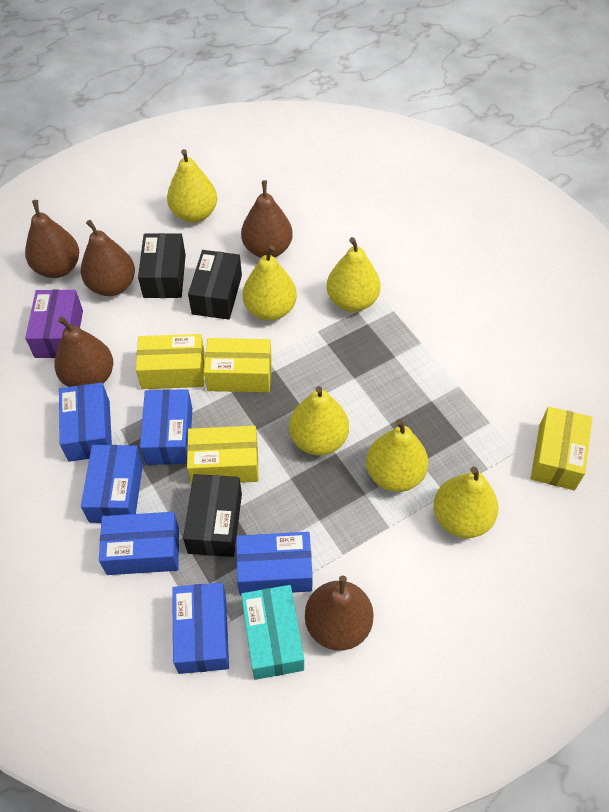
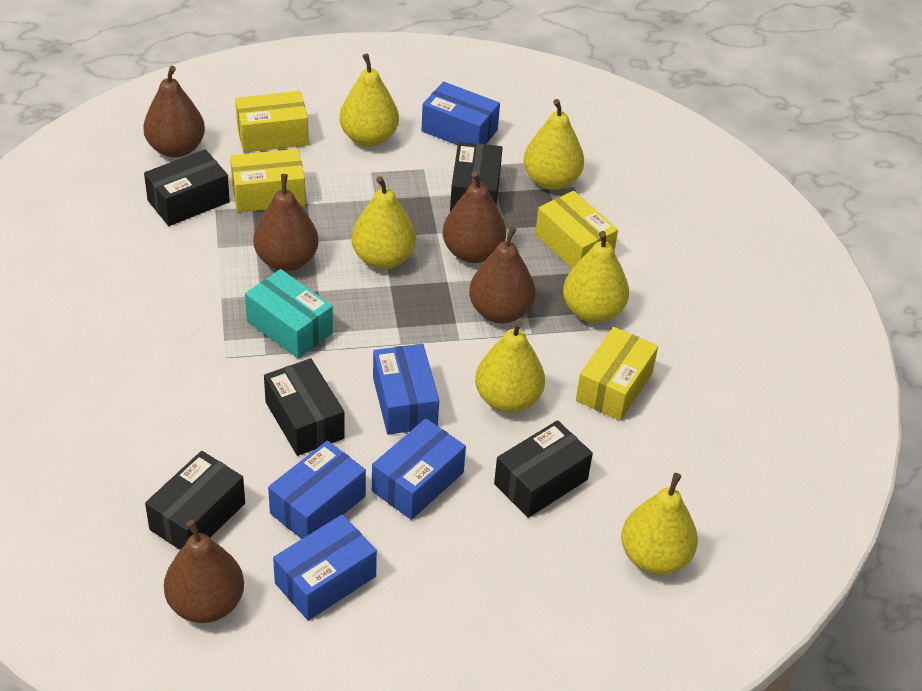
black box: 3 -> 5
blue box: 6 -> 5
purple box: 1 -> 0

